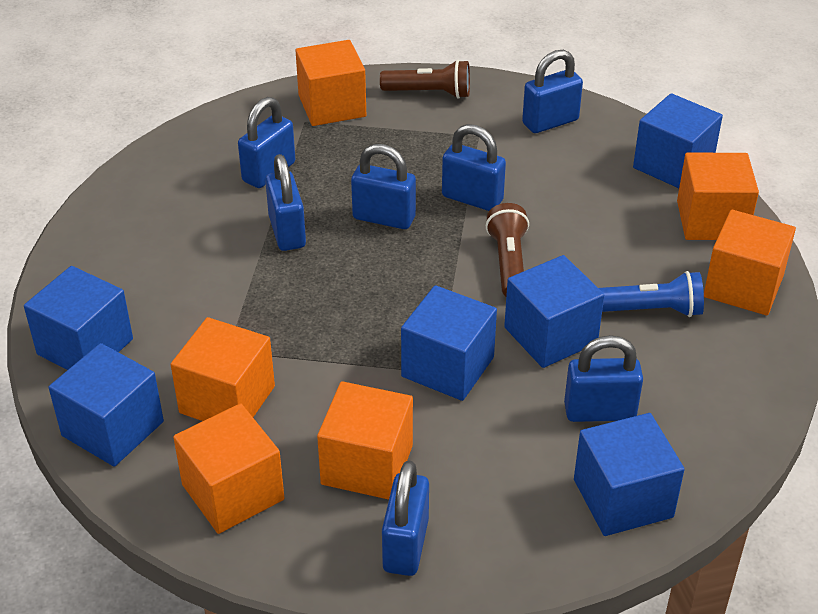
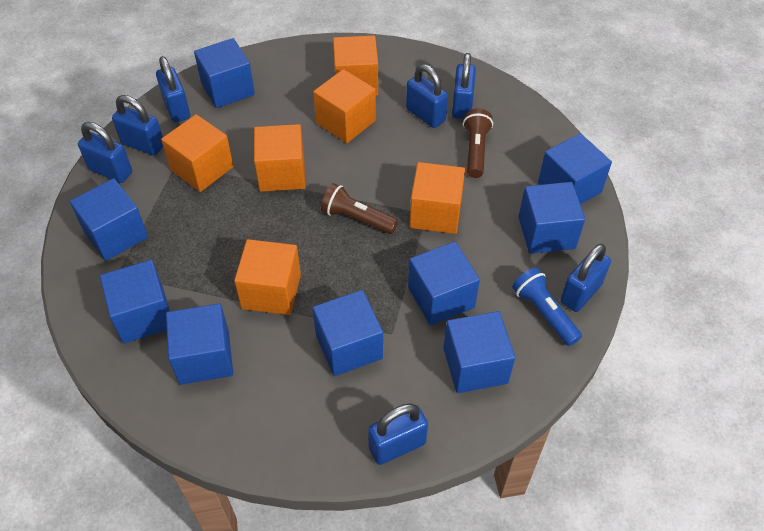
blue cube: 6 -> 9

